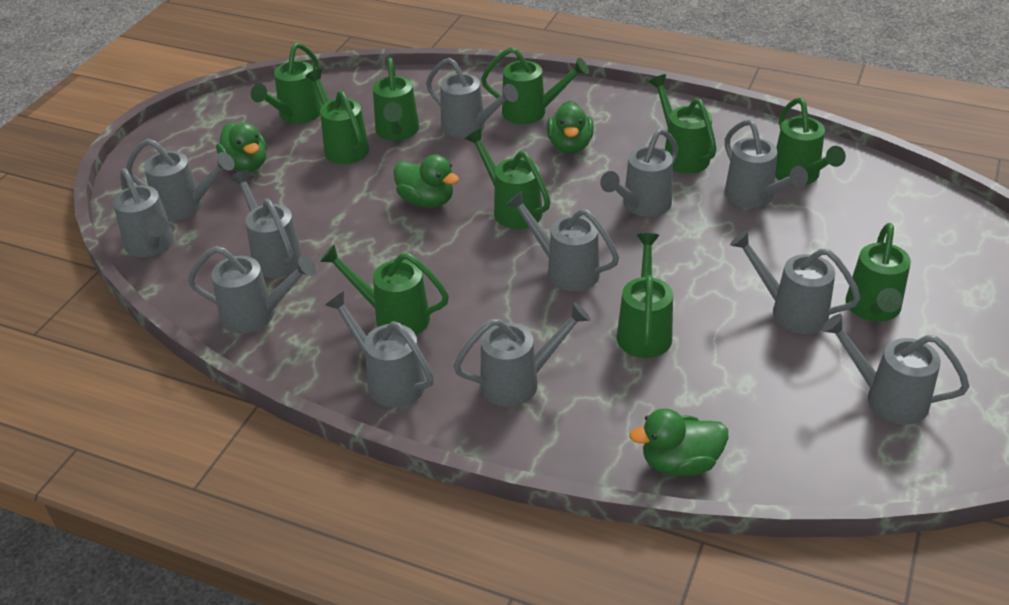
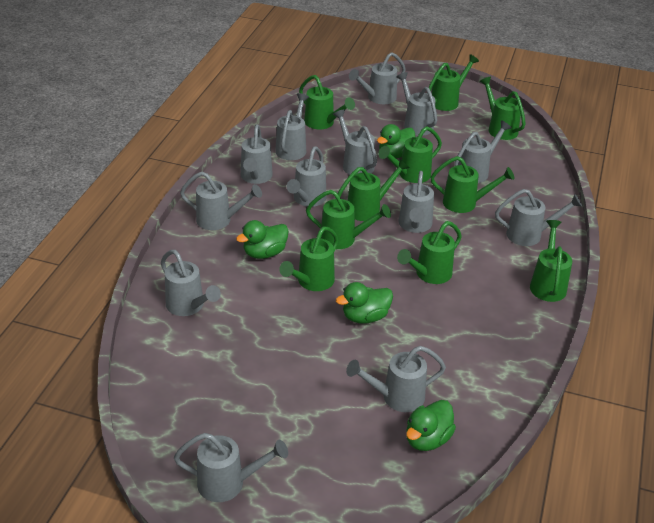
grey watering can: 12 -> 13

